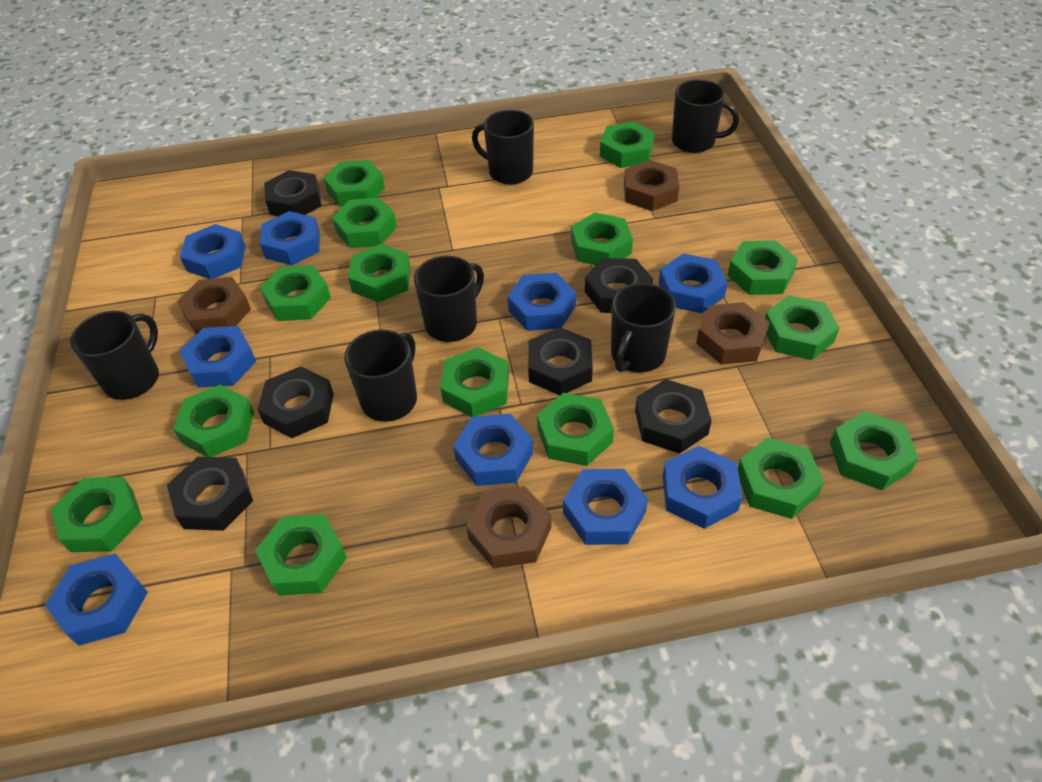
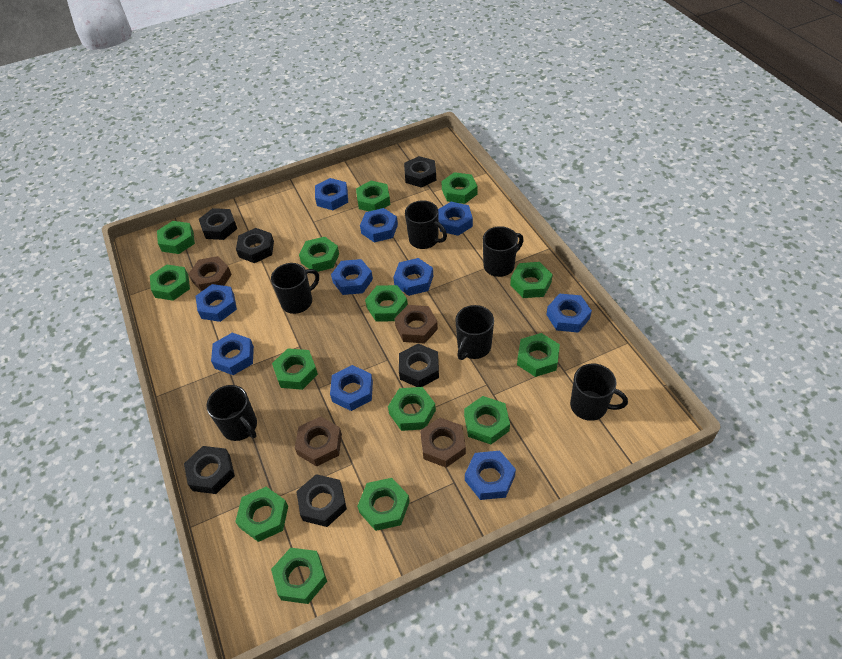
blue nut: 9 -> 10
green nut: 15 -> 14

